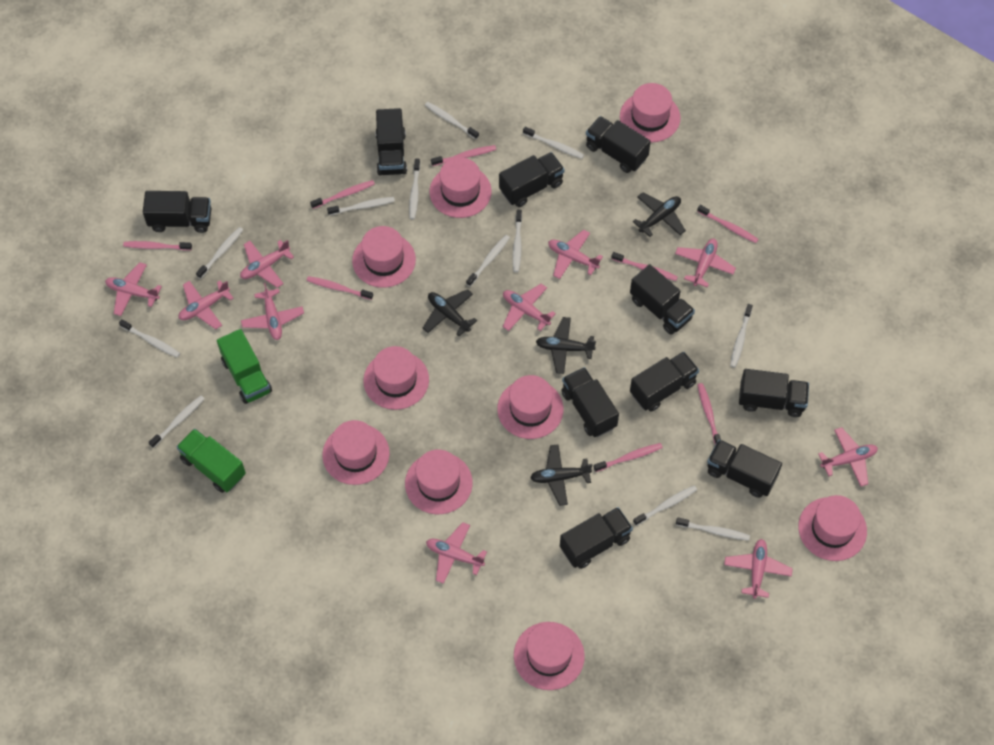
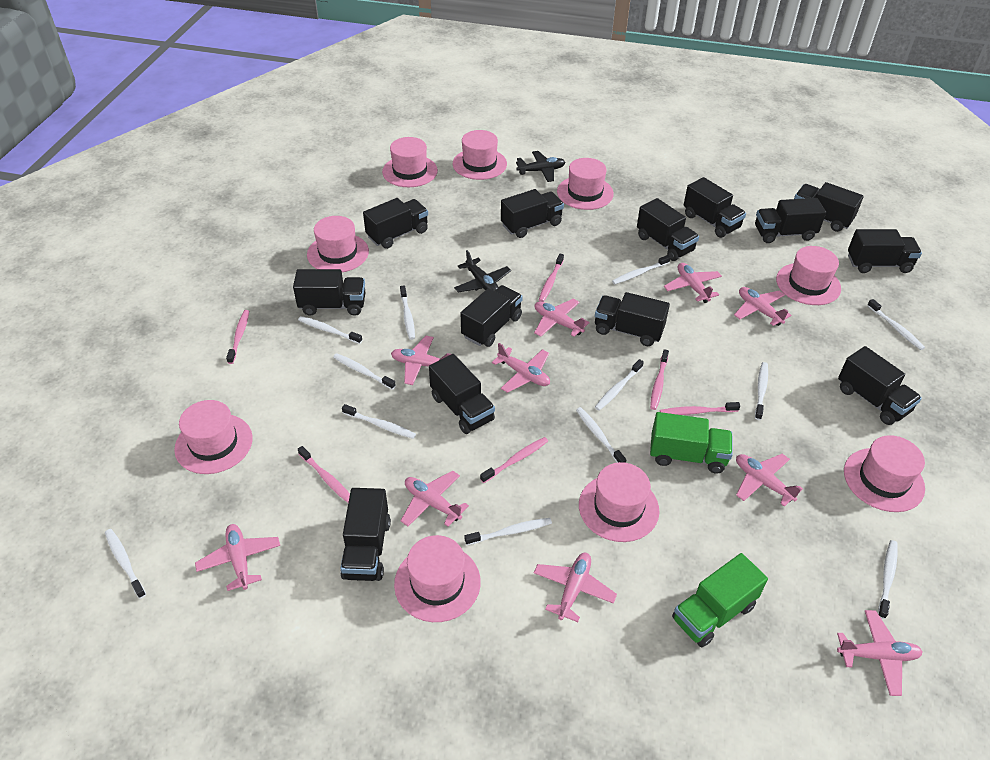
black plane: 4 -> 2
black truck: 10 -> 13
pink toothbrush: 8 -> 6

